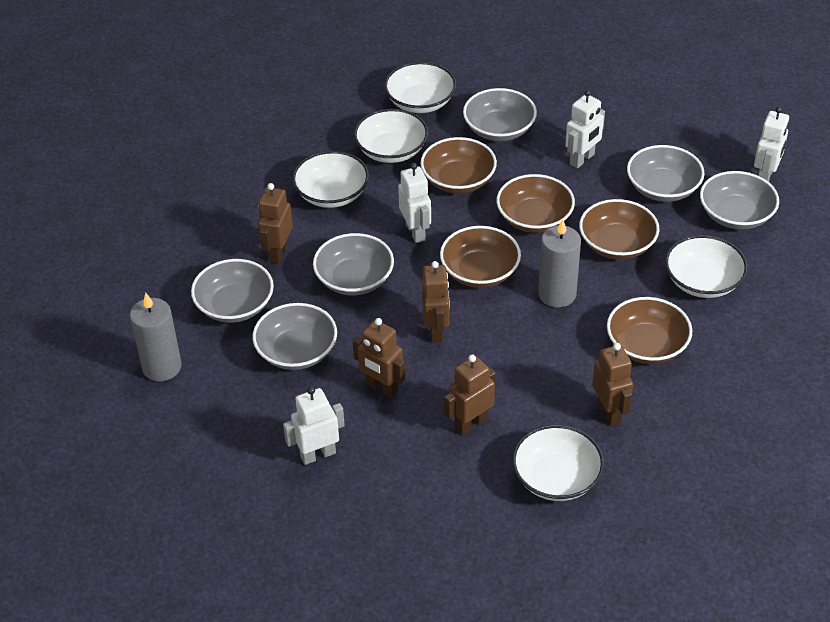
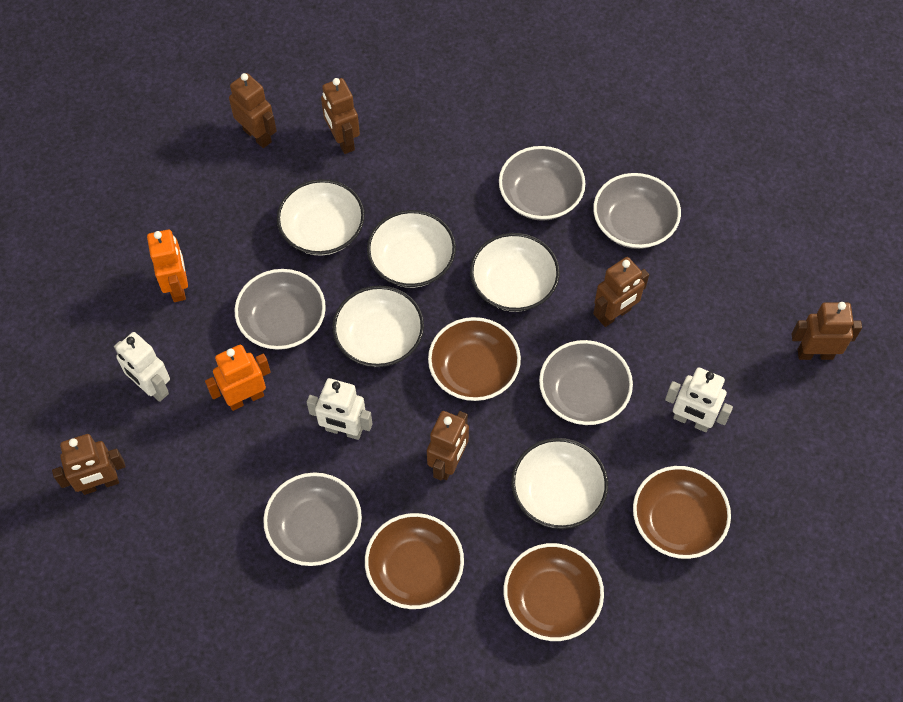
brown bowl: 5 -> 4
brown robot: 5 -> 6
grey bowl: 6 -> 5
grey candle: 2 -> 0
orange robot: 0 -> 2
white robot: 4 -> 3

